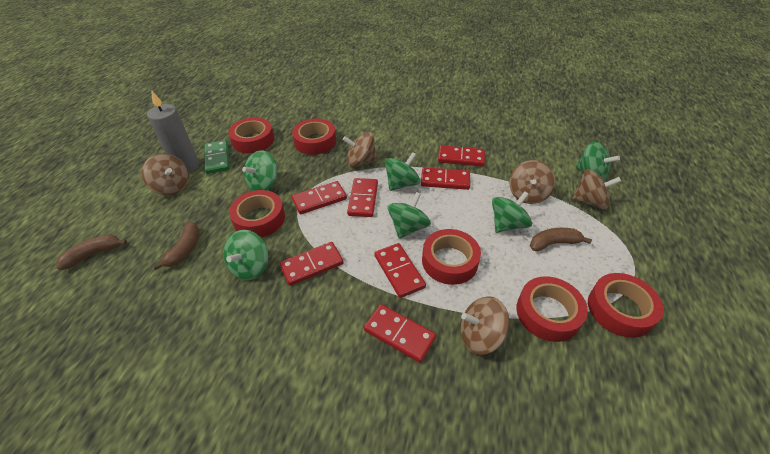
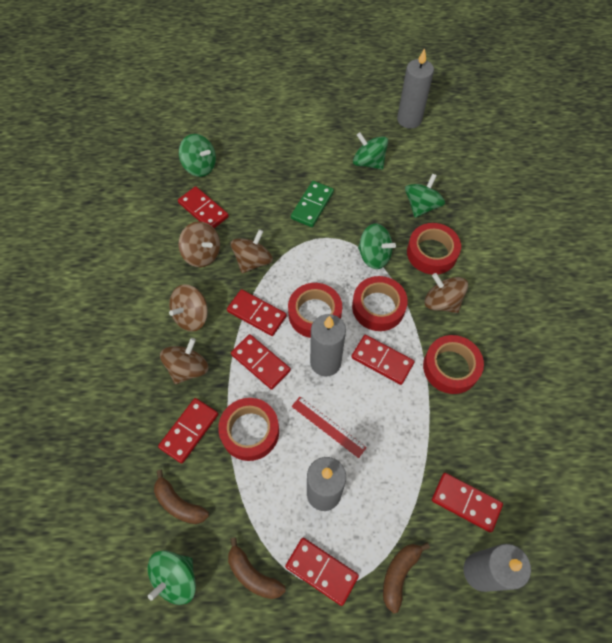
green spinning top: 6 -> 5
grey candle: 1 -> 4
red ruler: 0 -> 1
red tape: 6 -> 5

